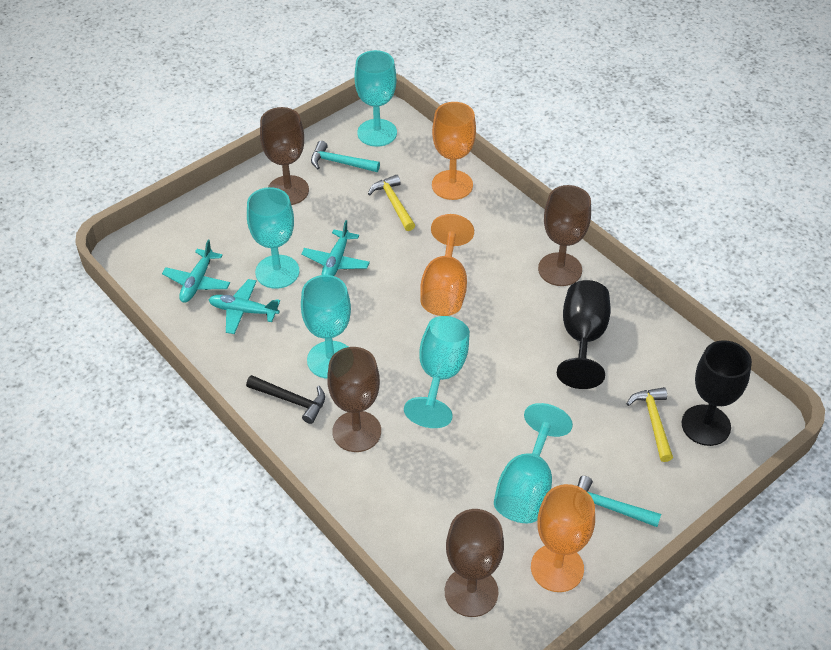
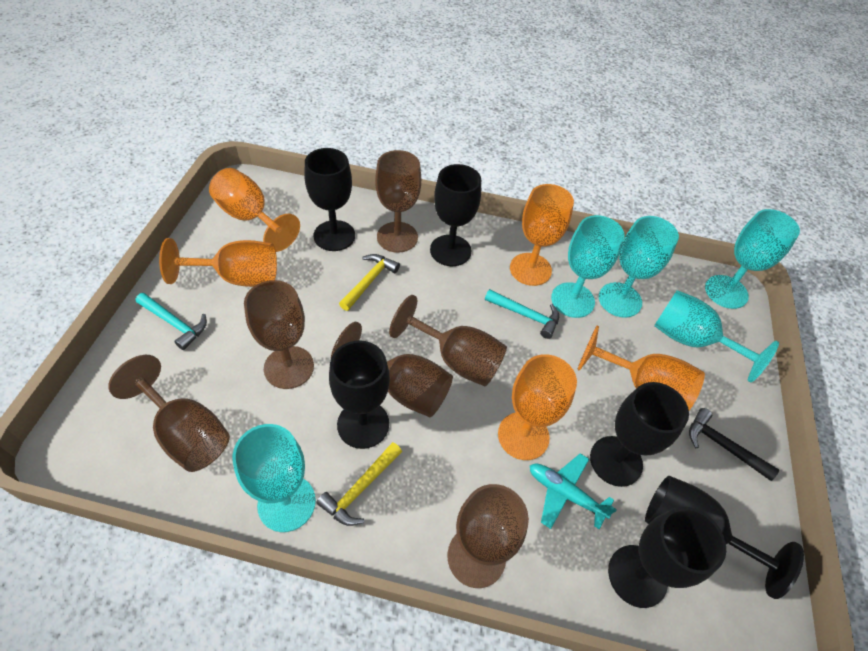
black goblet: 2 -> 6
brown goblet: 4 -> 6
orange goblet: 3 -> 5
turquoise plane: 3 -> 1

